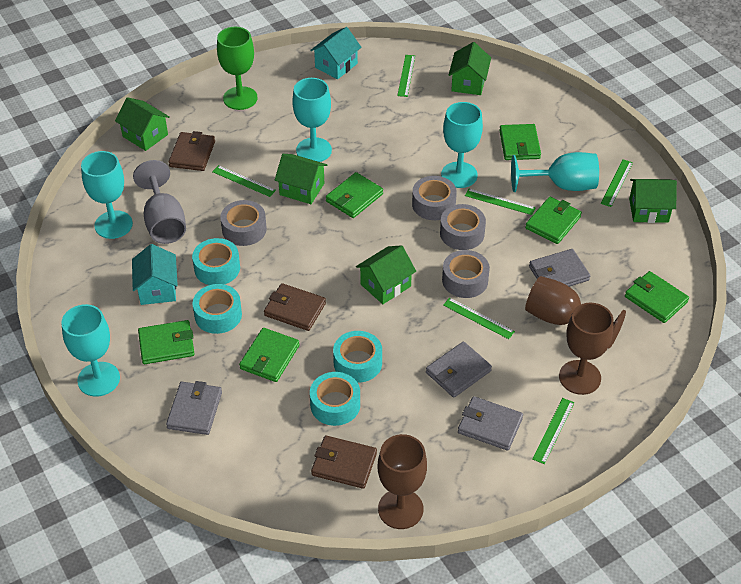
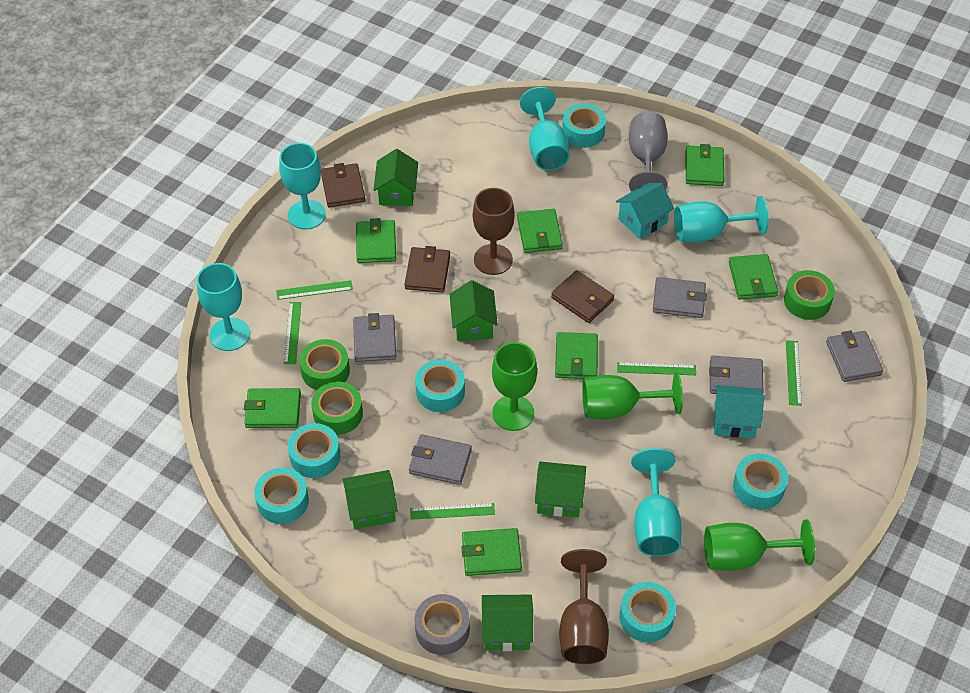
brown goblet: 3 -> 2
green goblet: 1 -> 3
green ruler: 6 -> 5
green tape: 0 -> 3
green wallet: 6 -> 7
grey tape: 4 -> 1
grey wallet: 4 -> 5
turquoise tape: 4 -> 6

